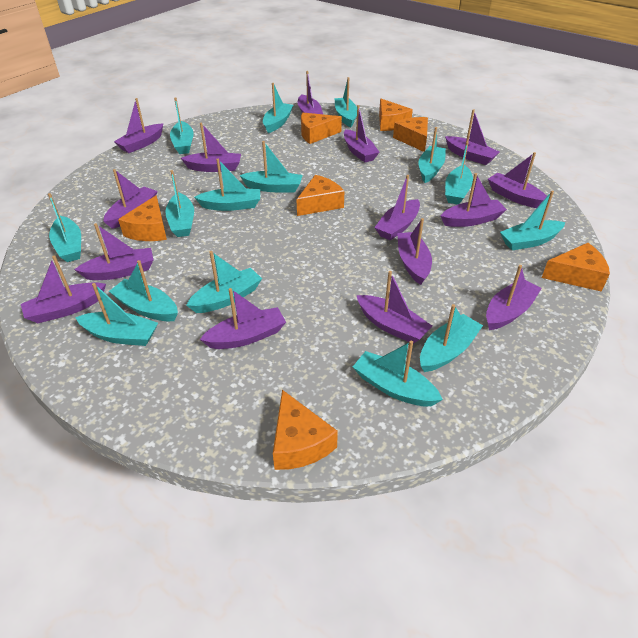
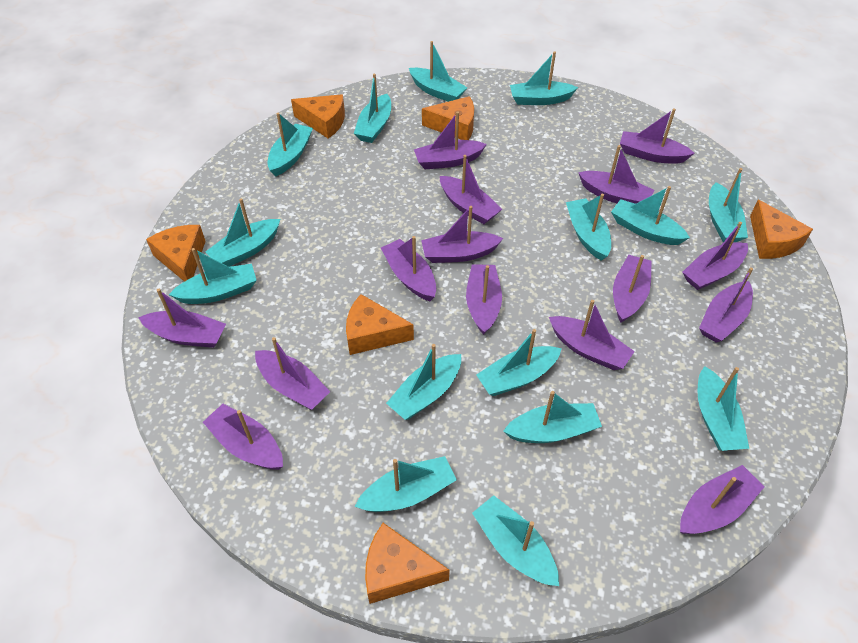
orange cheese: 7 -> 6

